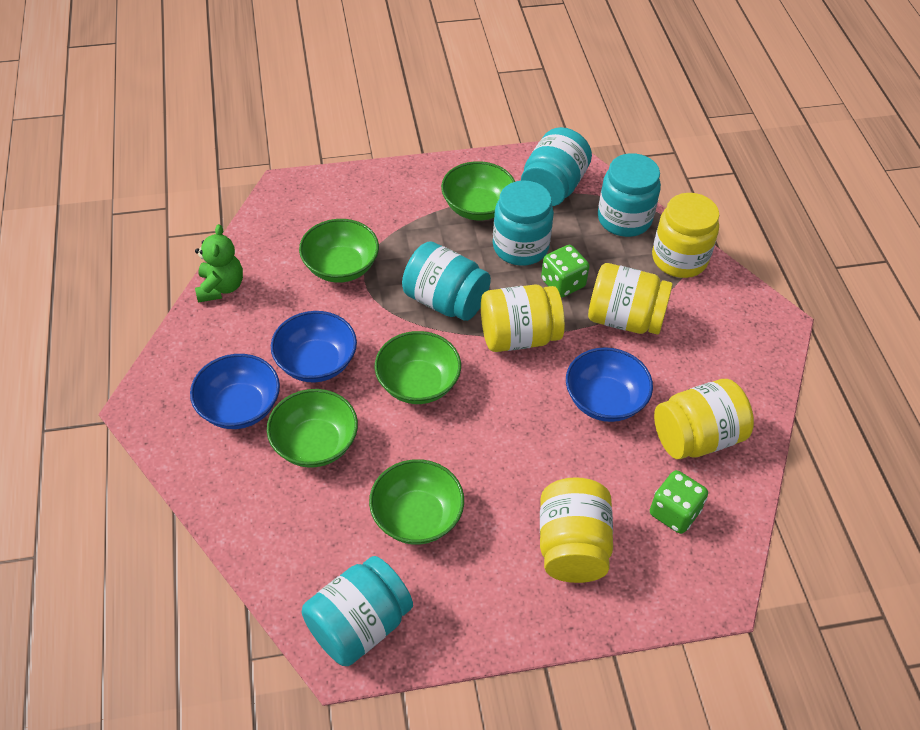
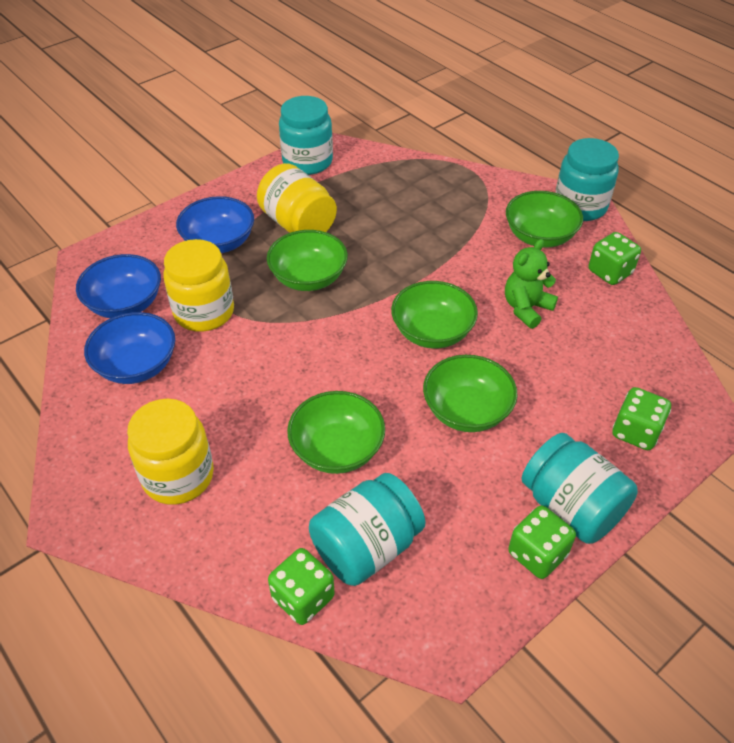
green dice: 2 -> 4
turquoise jar: 5 -> 4
yellow jar: 5 -> 3

